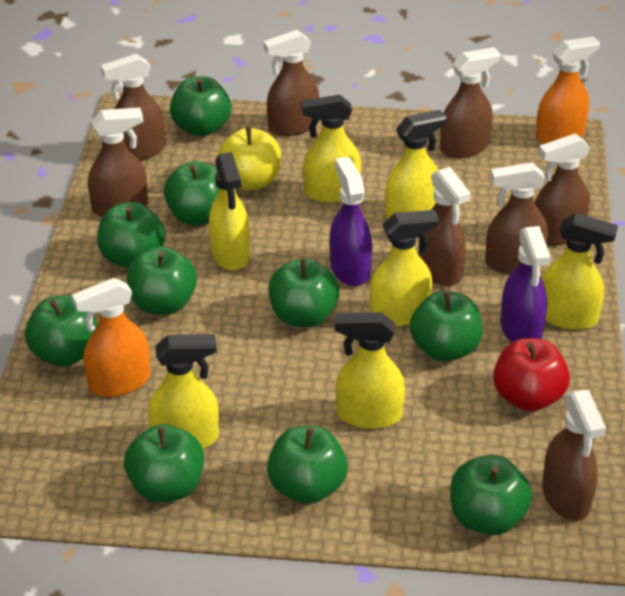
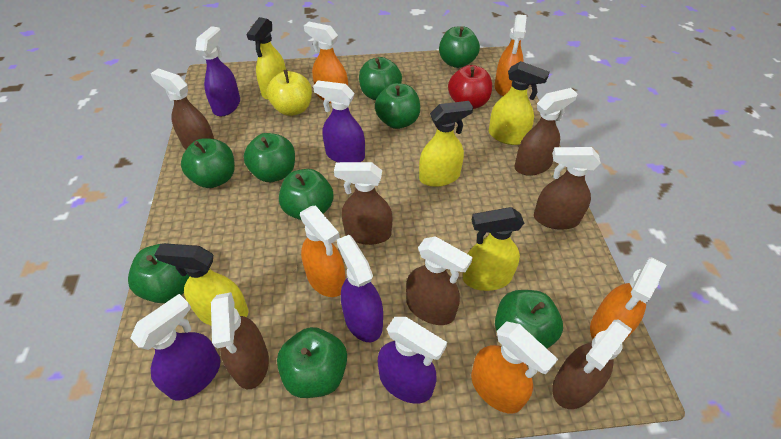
brown spray bottle: 8 -> 7
green apple: 10 -> 9
orange spray bottle: 2 -> 5
purple spray bottle: 2 -> 5
yellow spray bottle: 7 -> 5

